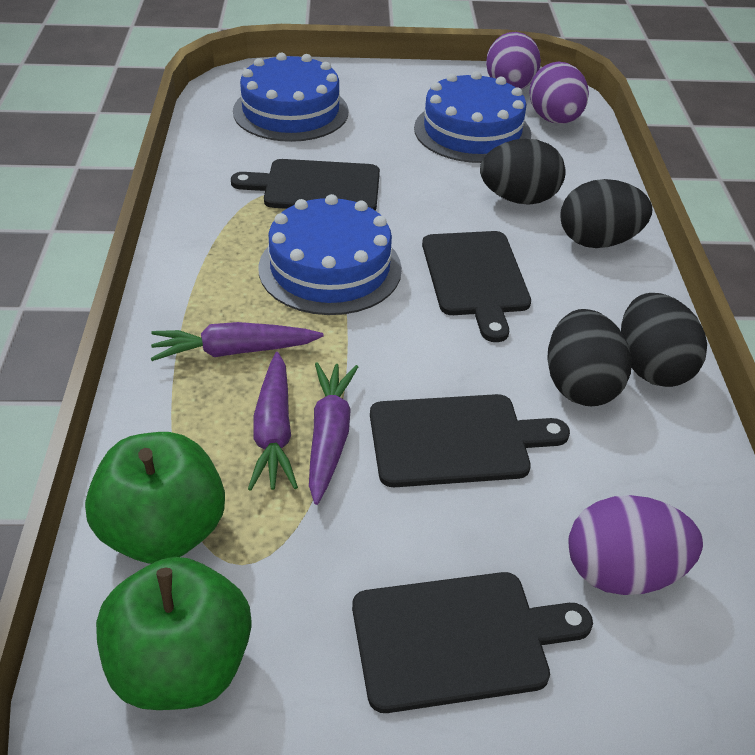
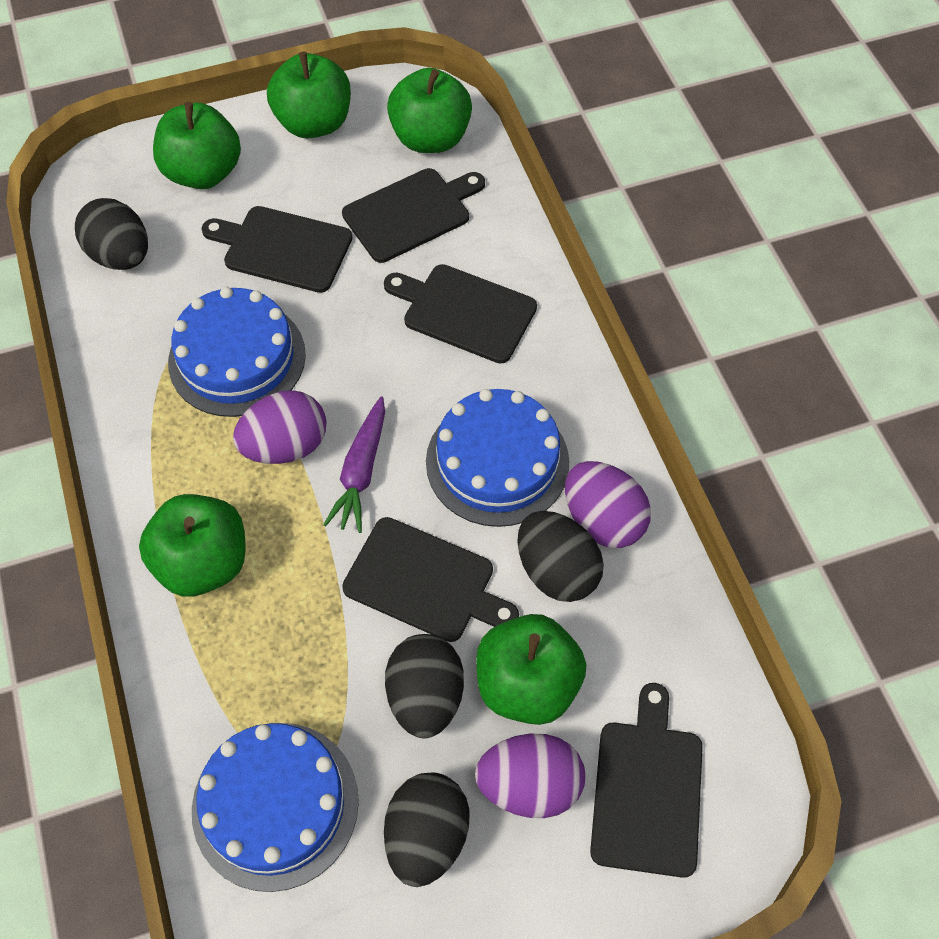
black cutting board: 4 -> 5
green apple: 2 -> 5
purple carrot: 3 -> 1

